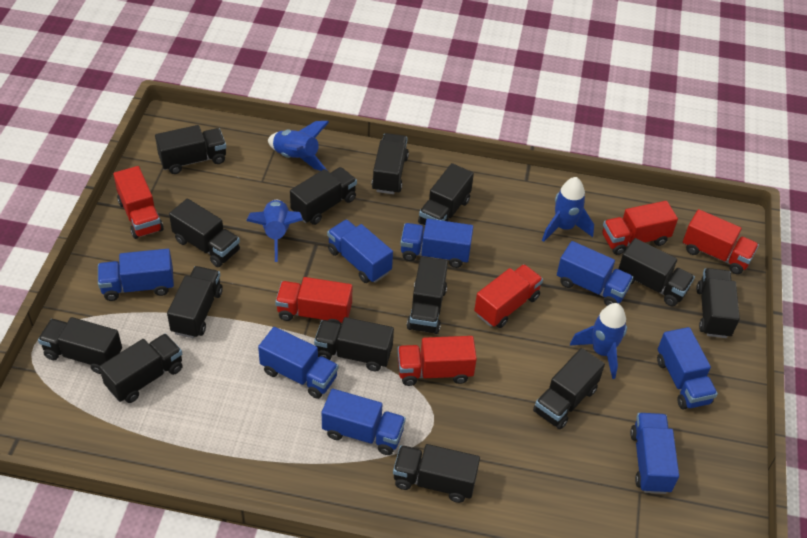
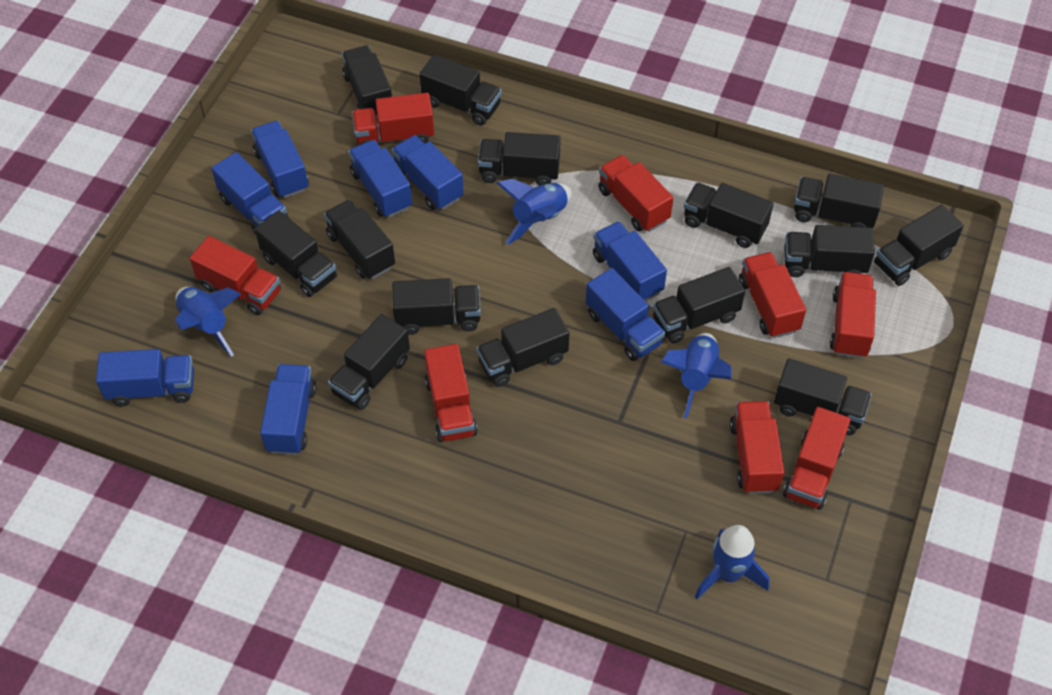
red truck: 6 -> 8

